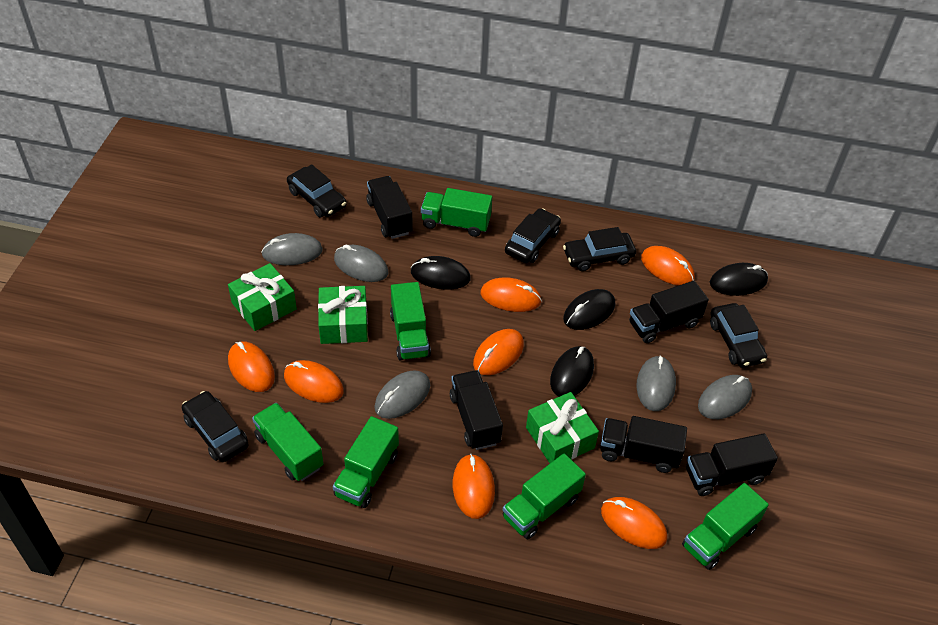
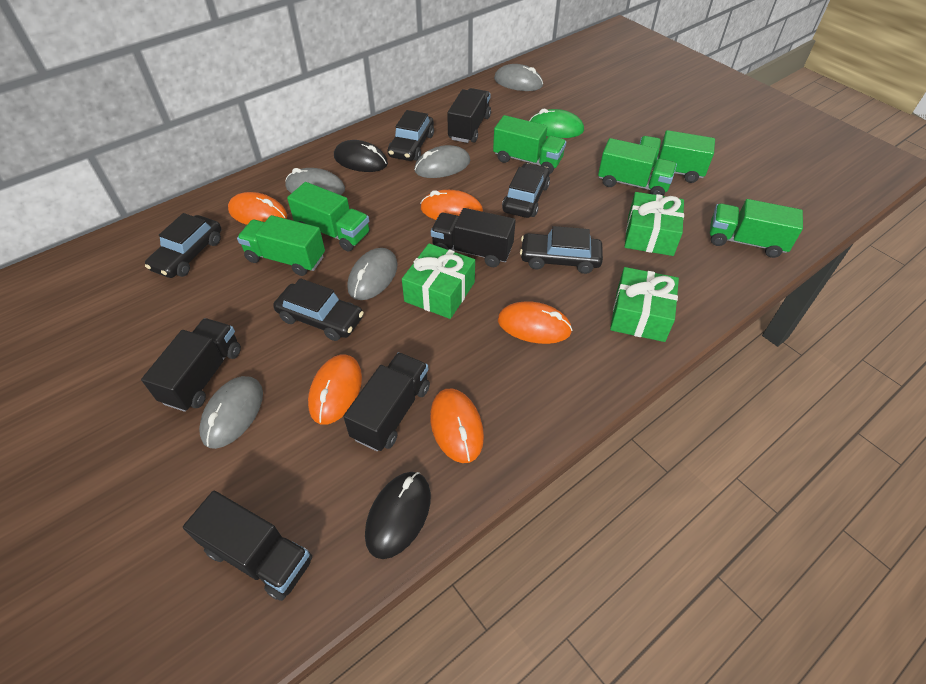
black mouse: 4 -> 2
green mouse: 0 -> 1
orange mouse: 7 -> 5

